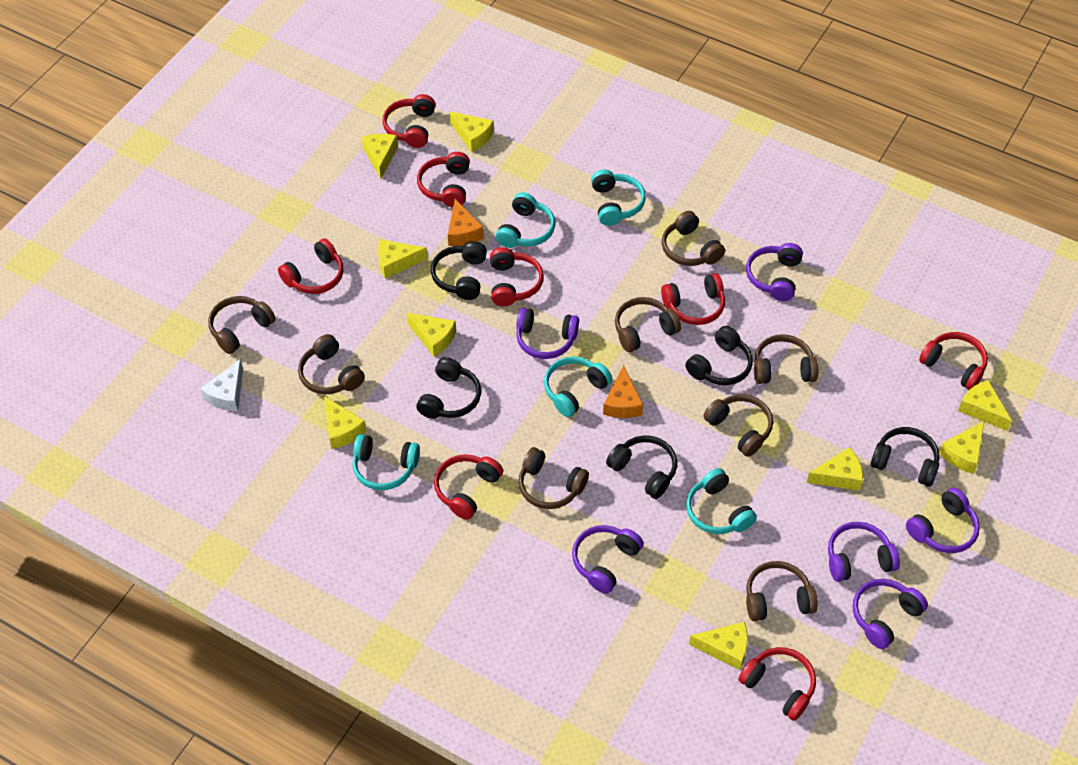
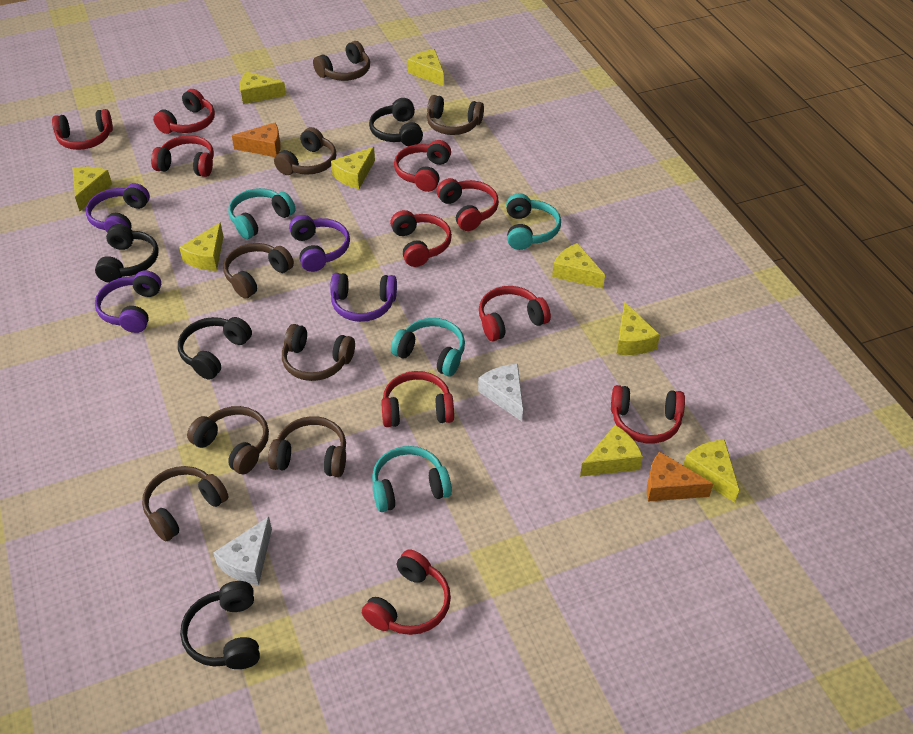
black headphones: 5 -> 4
purple headphones: 6 -> 4
red headphones: 8 -> 10
turquoise headphones: 5 -> 4
white cheese: 1 -> 2

